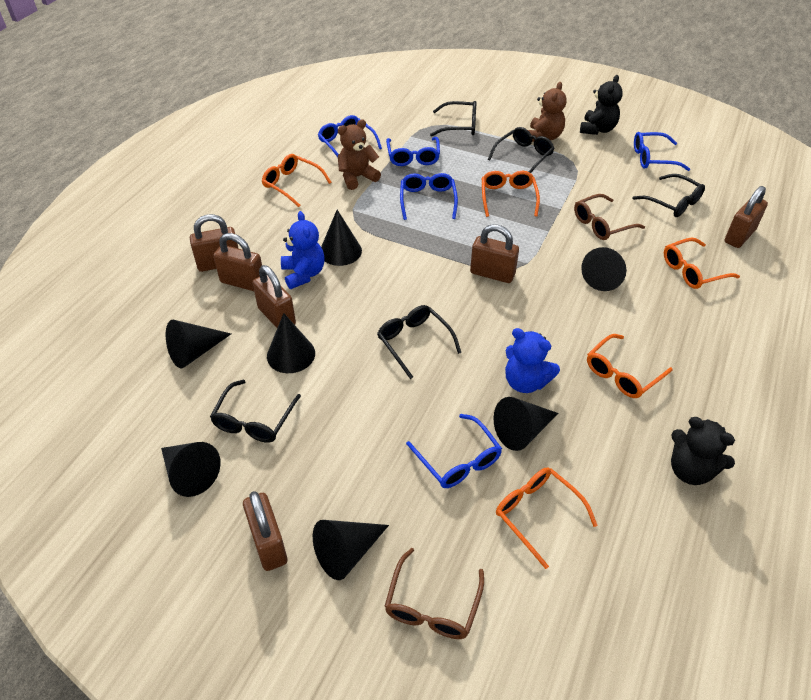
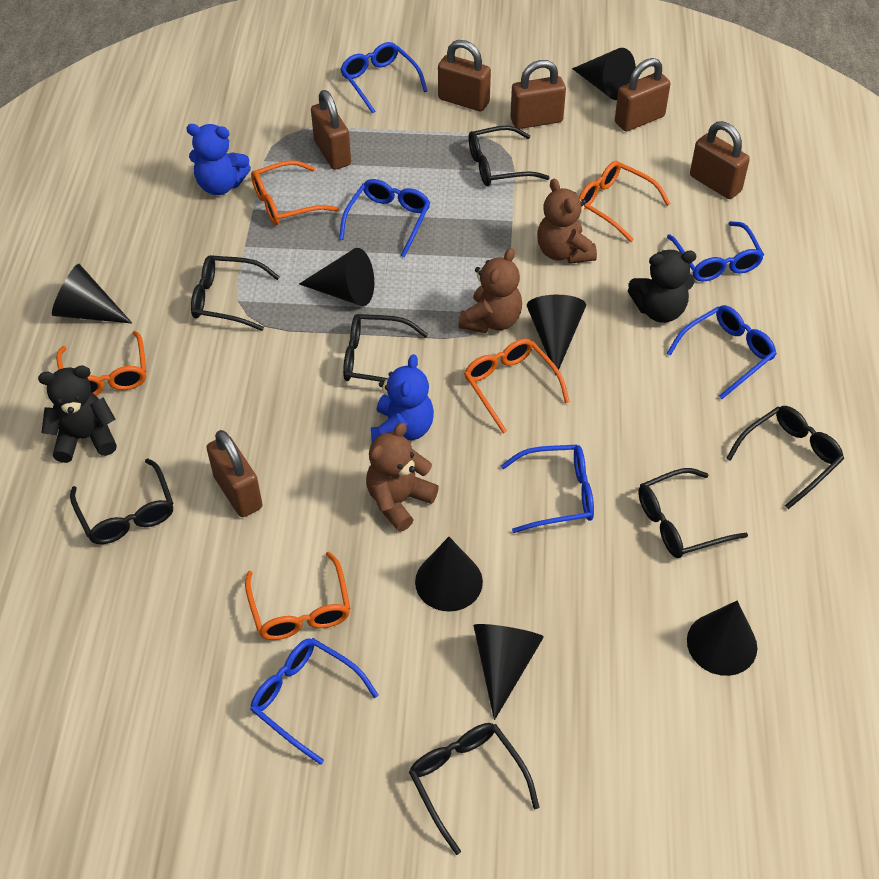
black glasses: 5 -> 7
blue glasses: 5 -> 6
brown glasses: 2 -> 0
brown teddy bear: 2 -> 3

